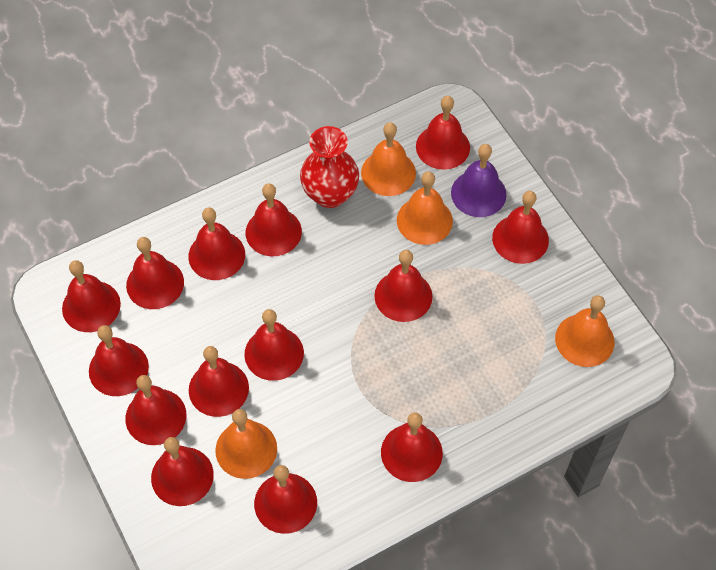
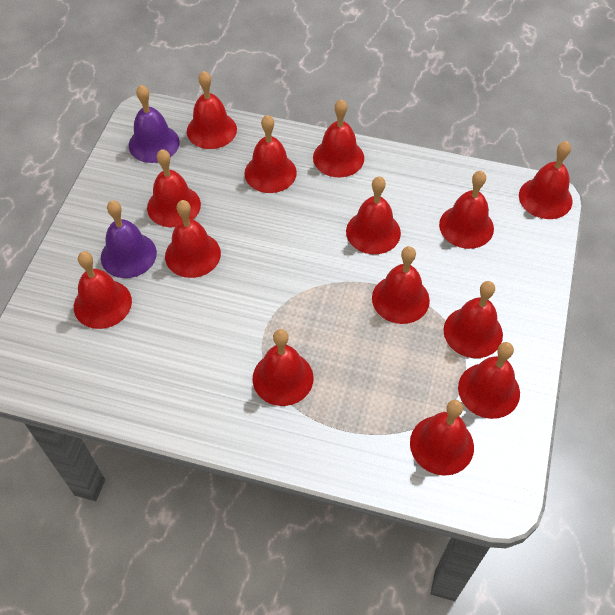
orange bell: 4 -> 0
purple bell: 1 -> 2
red vase: 1 -> 0

